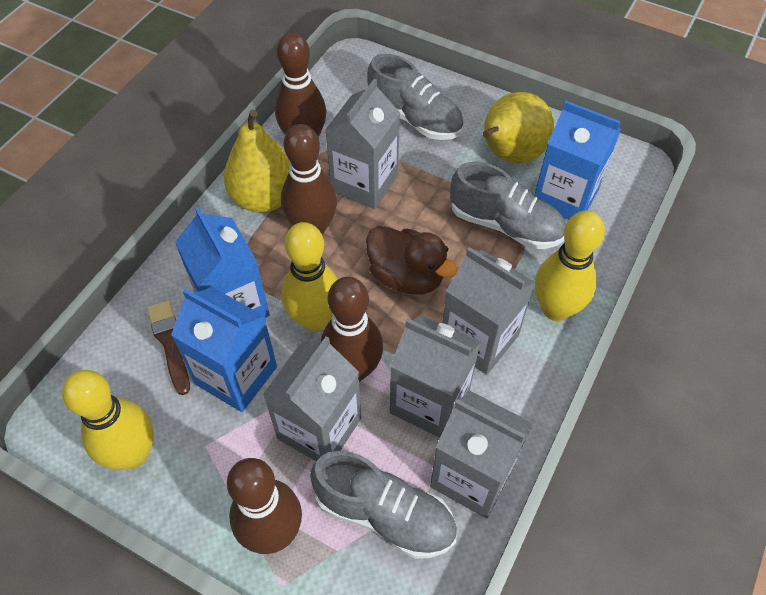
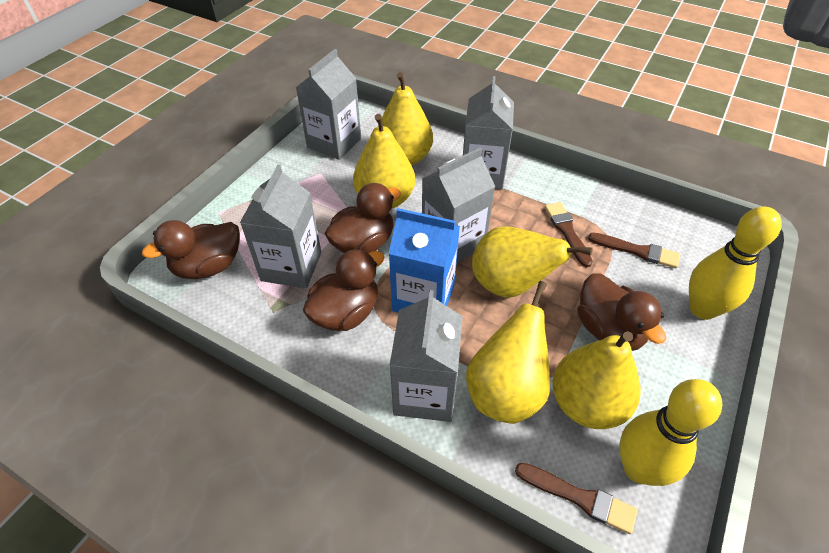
blue carton: 3 -> 1
brown bowling pin: 4 -> 0
brown brush: 1 -> 3
brown duck: 1 -> 4
grey shoe: 3 -> 0
yellow bowling pin: 3 -> 2
yellow pear: 2 -> 5

